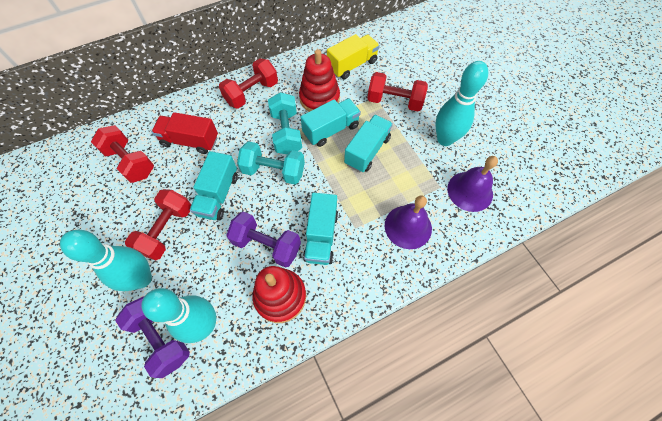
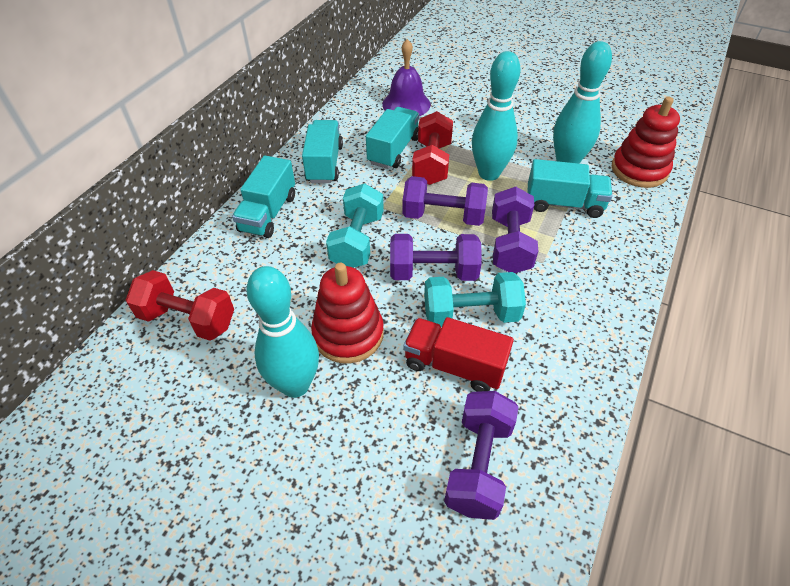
purple bell: 2 -> 1
purple dumbbell: 2 -> 4
red dumbbell: 4 -> 2
yellow truck: 1 -> 0

